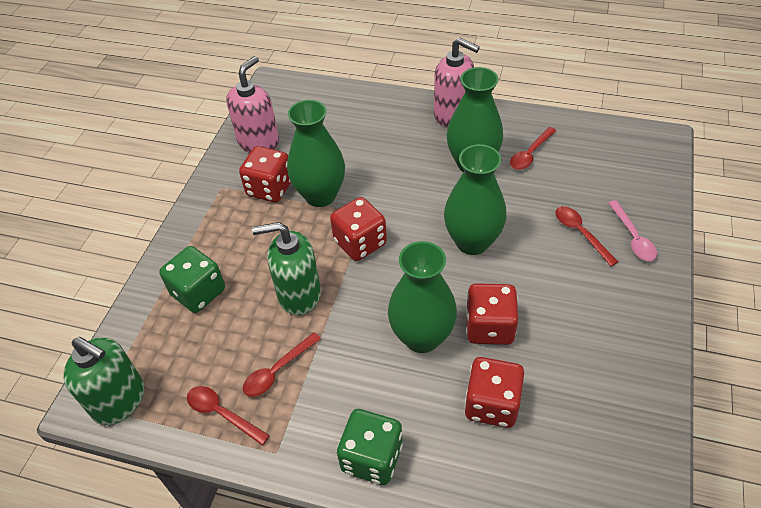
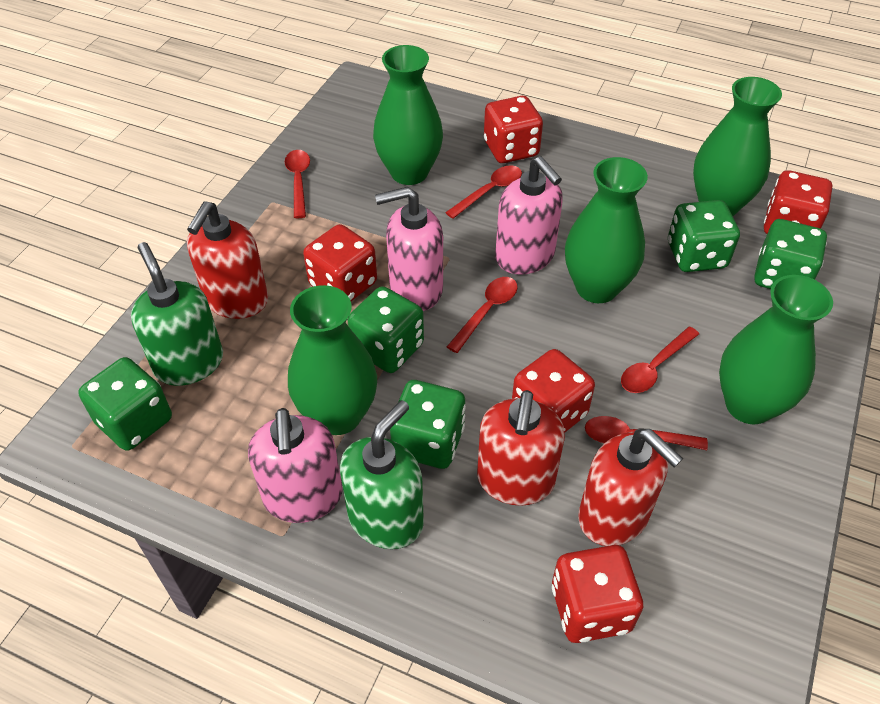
green dice: 2 -> 5
green vase: 4 -> 5
pink soap dispenser: 2 -> 3
pink spoon: 1 -> 0
red dice: 4 -> 5
red soap dispenser: 0 -> 3
red spoon: 4 -> 5

